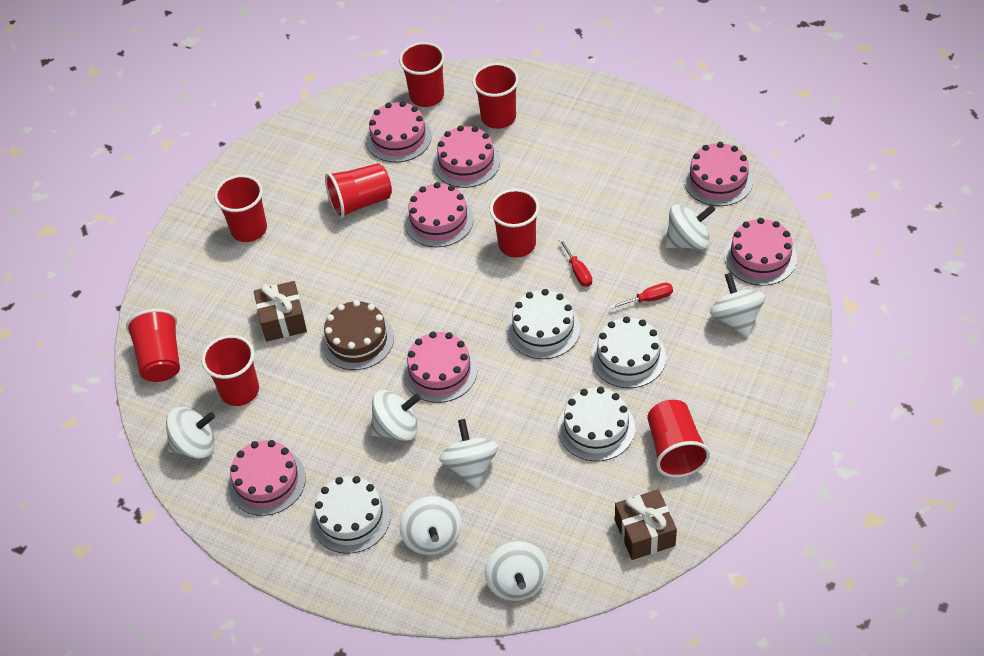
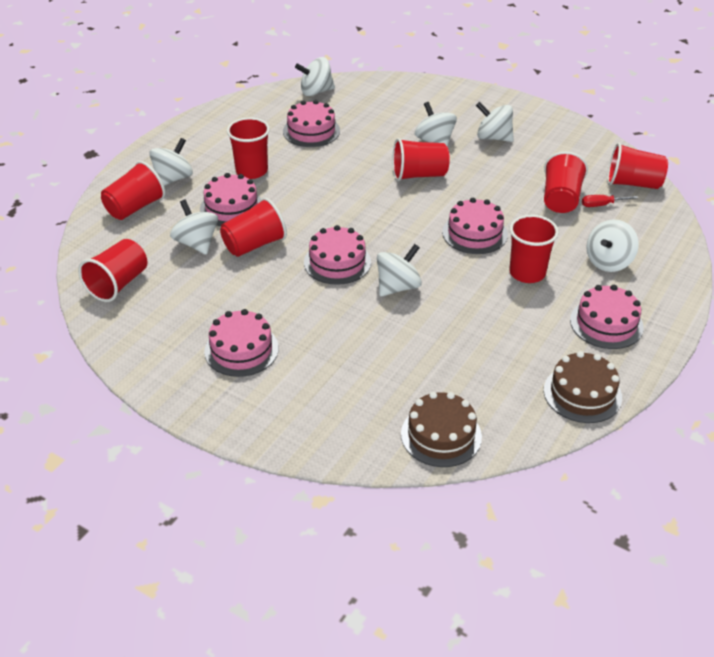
brown cake: 1 -> 2
brown gift: 2 -> 0
pink cake: 7 -> 6
red screwdriver: 2 -> 1
white cake: 4 -> 0

